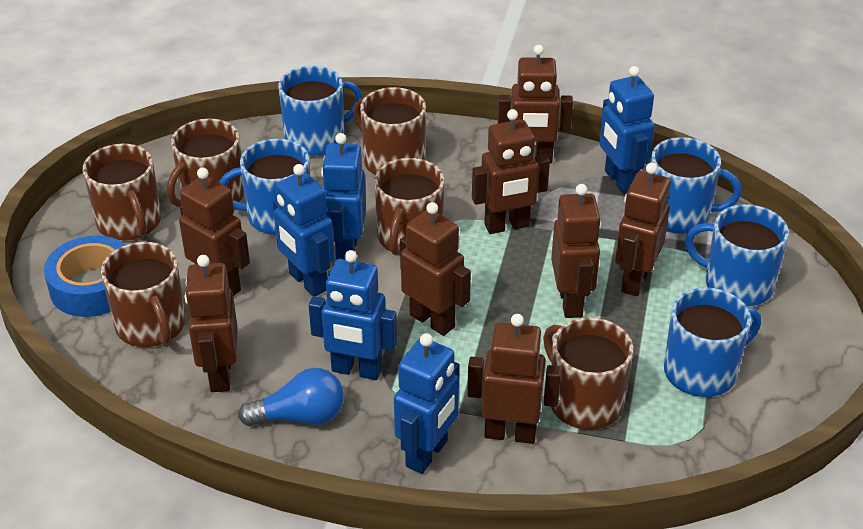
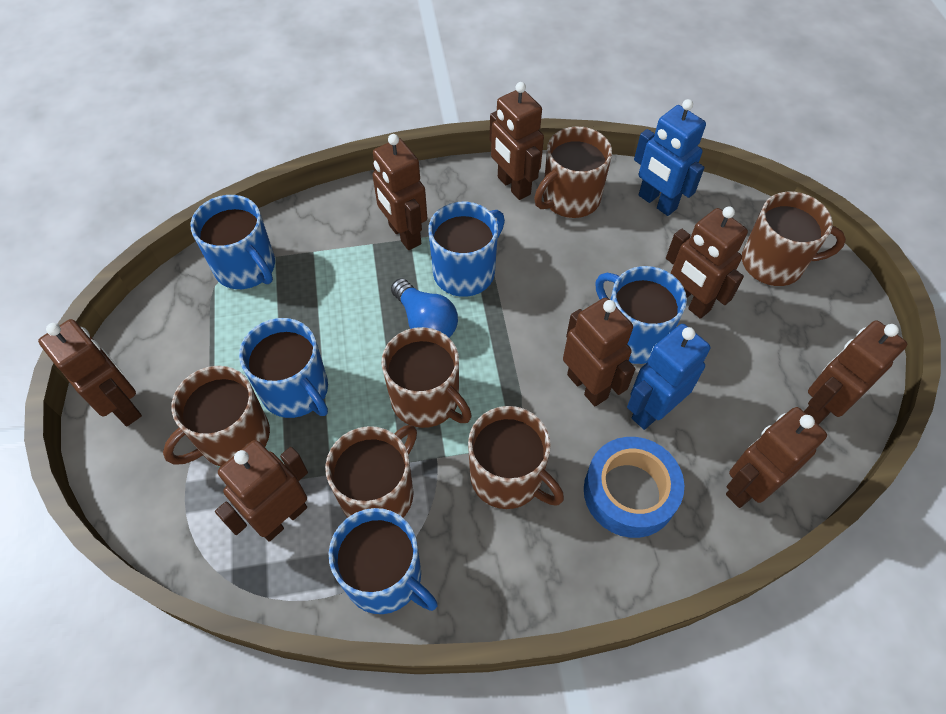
blue robot: 5 -> 2

